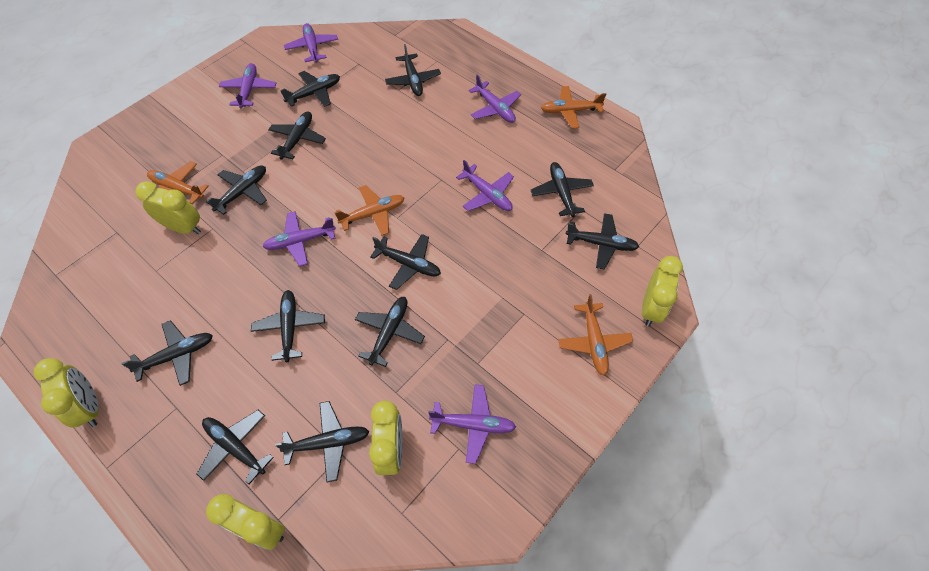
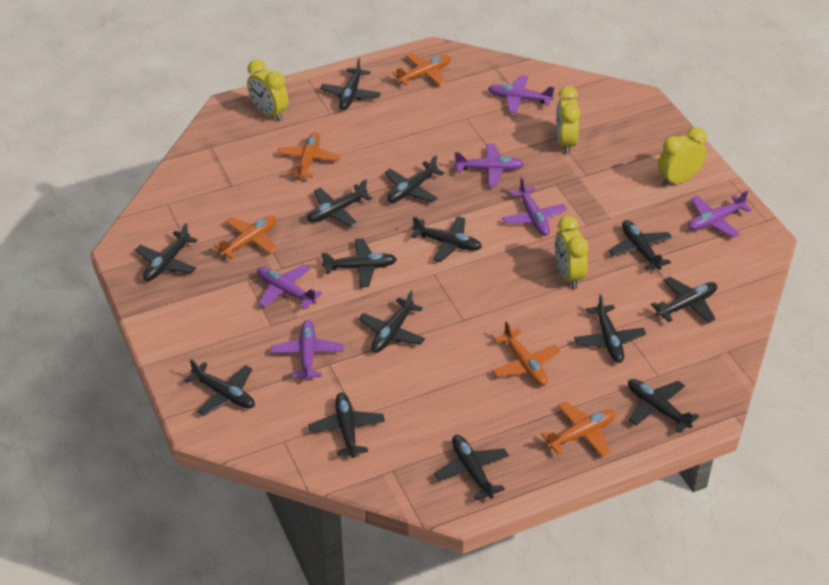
black plane: 12 -> 14
orange plane: 4 -> 5
yellow clock: 5 -> 4

